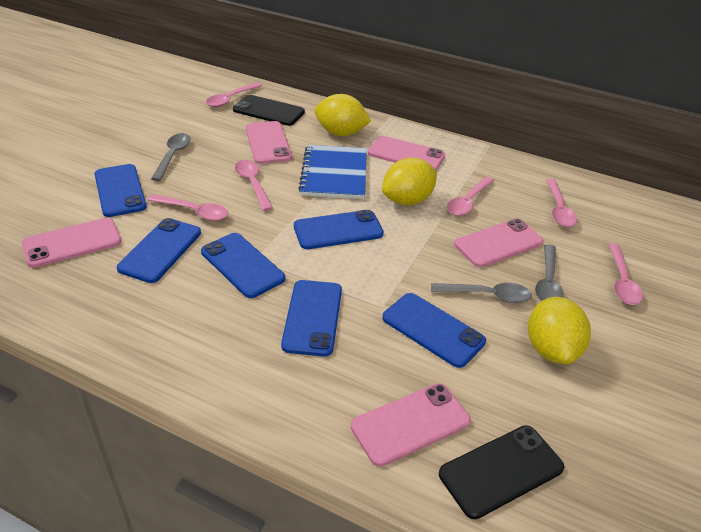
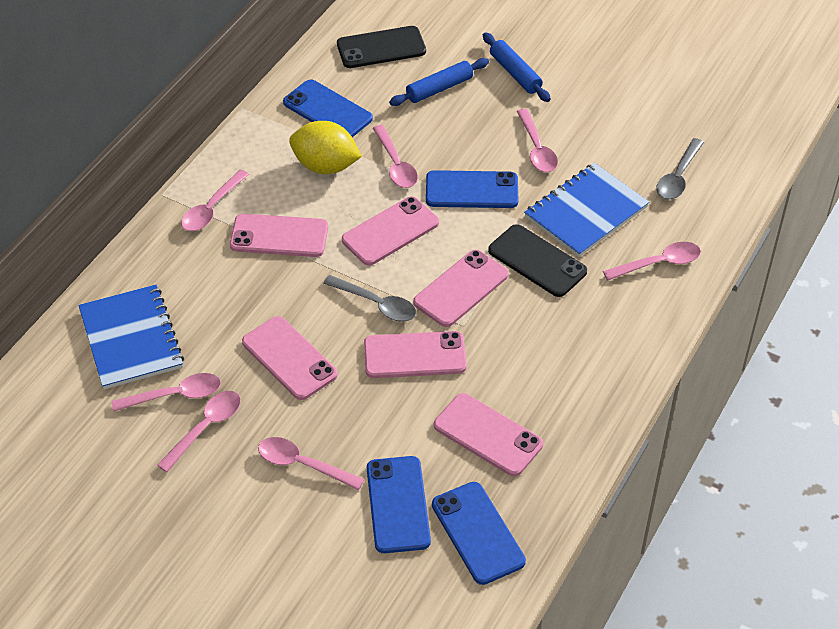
blue notebook: 1 -> 2
blue phone: 6 -> 4
blue rolling pin: 0 -> 2
grey spoon: 3 -> 2
pink phone: 5 -> 6
pink spoon: 6 -> 7
yellow lemon: 3 -> 1

